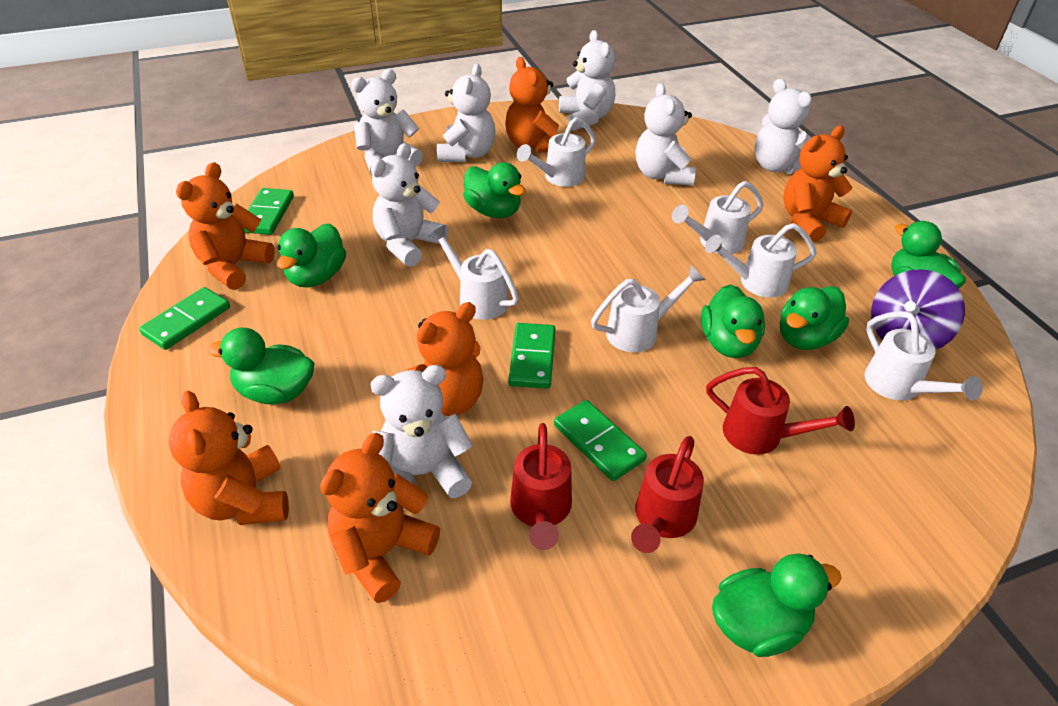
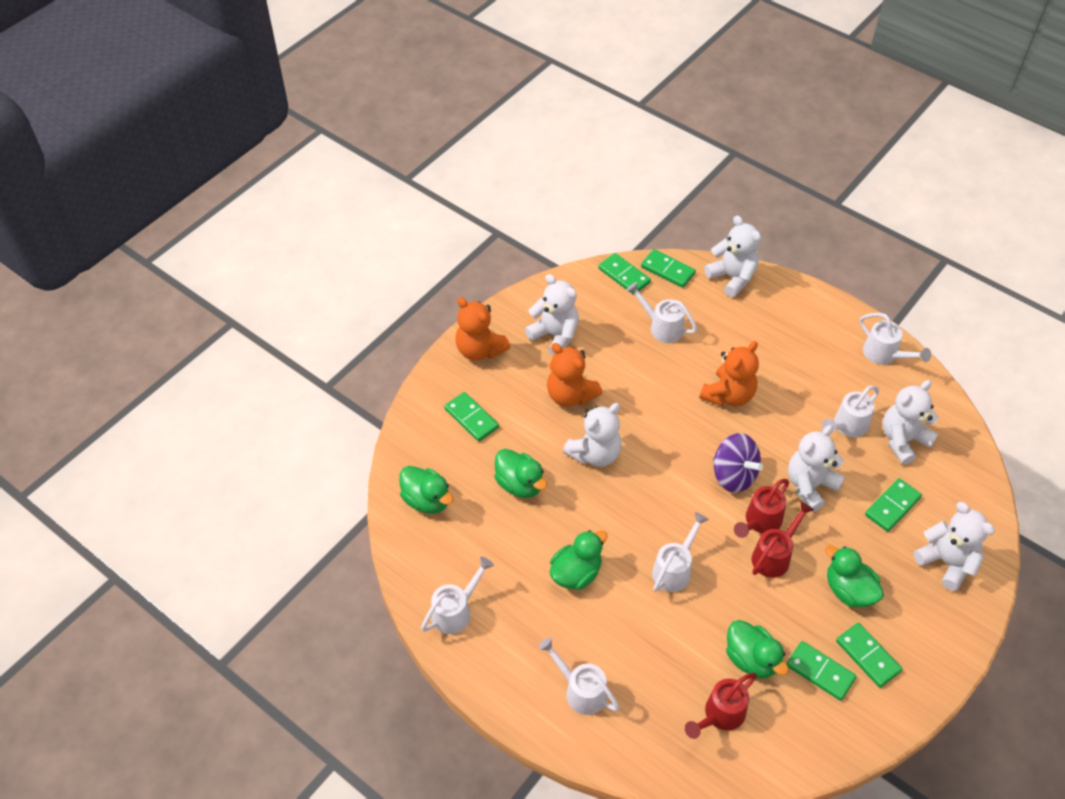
green domino: 4 -> 6
green duck: 7 -> 5
orange teddy bear: 6 -> 3
white teddy bear: 7 -> 6

